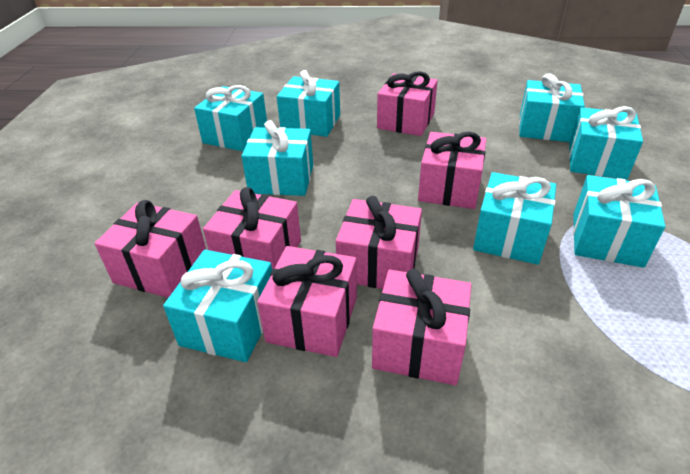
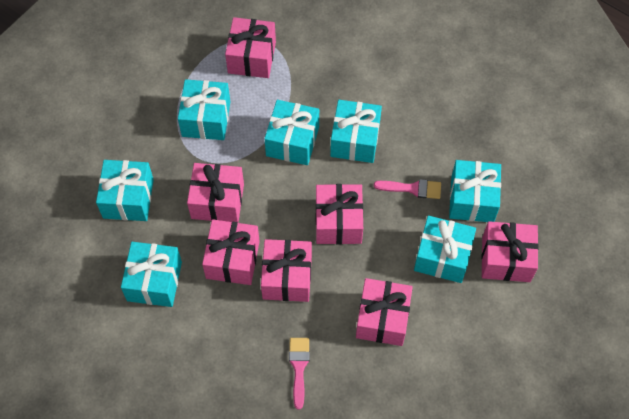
pink brush: 0 -> 2
turquoise gift: 8 -> 7

